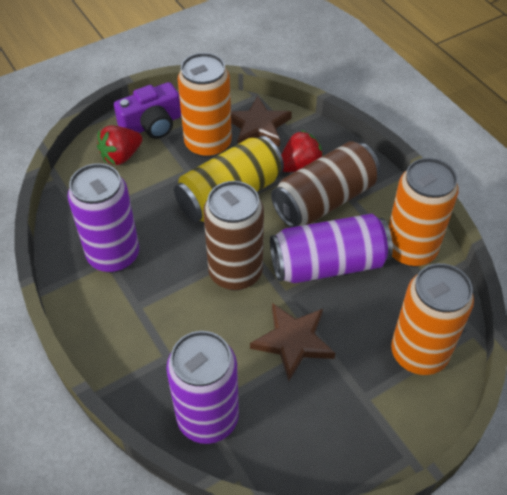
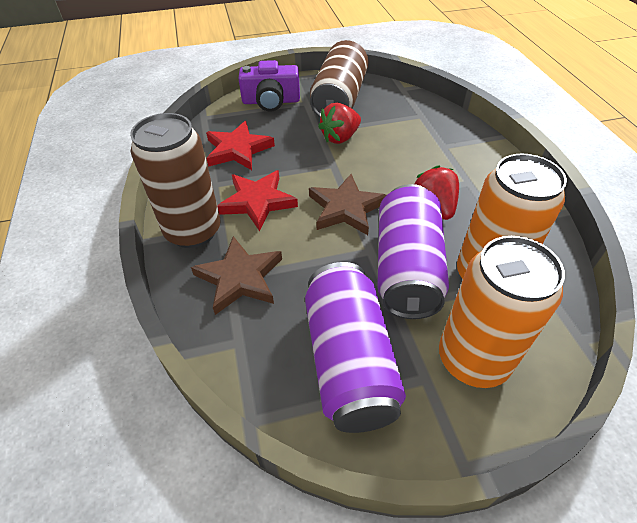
orange can: 3 -> 2
purple can: 3 -> 2
red star: 0 -> 2
yellow can: 1 -> 0

